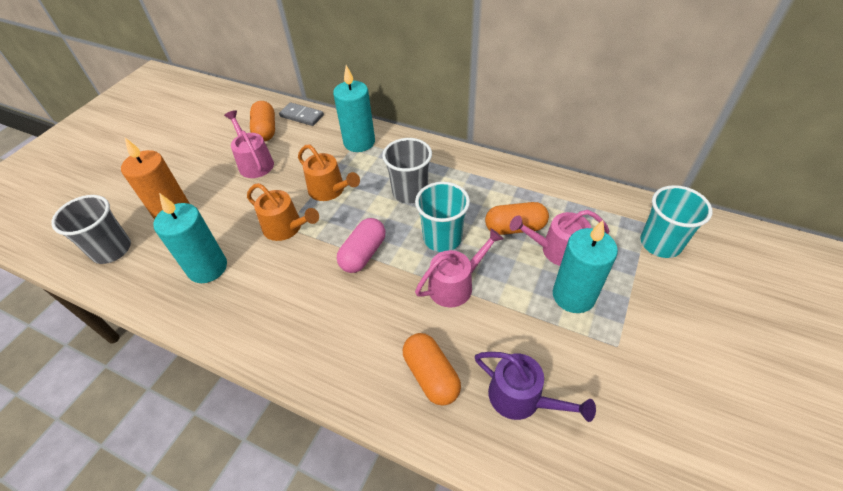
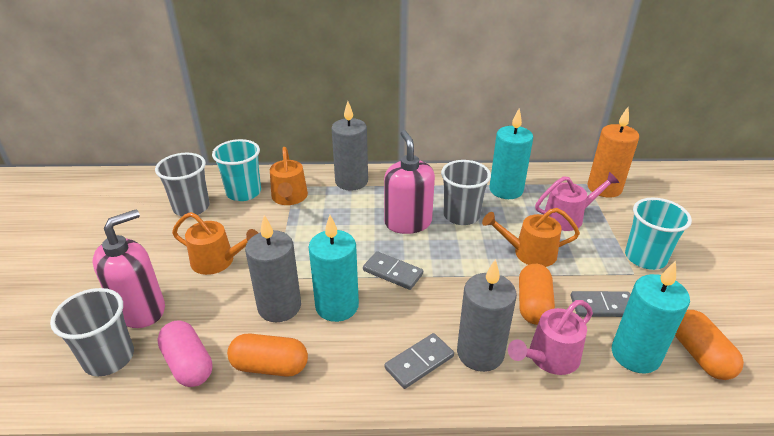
grey candle: 0 -> 3
grey cup: 2 -> 3
grey domino: 1 -> 3
orange watering can: 2 -> 3
pink soap dispenser: 0 -> 2
pink watering can: 3 -> 2
purple watering can: 1 -> 0

